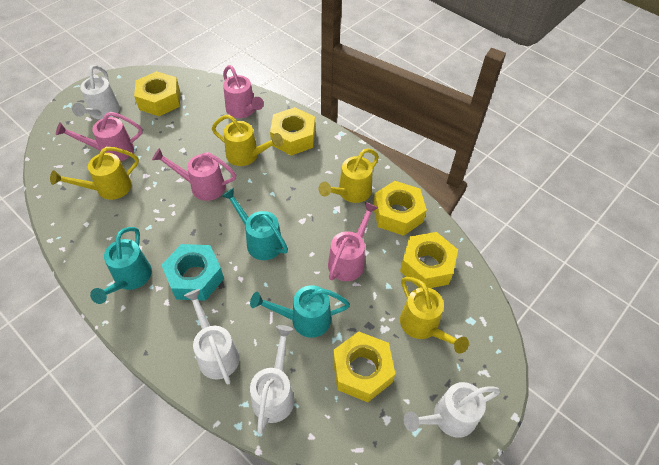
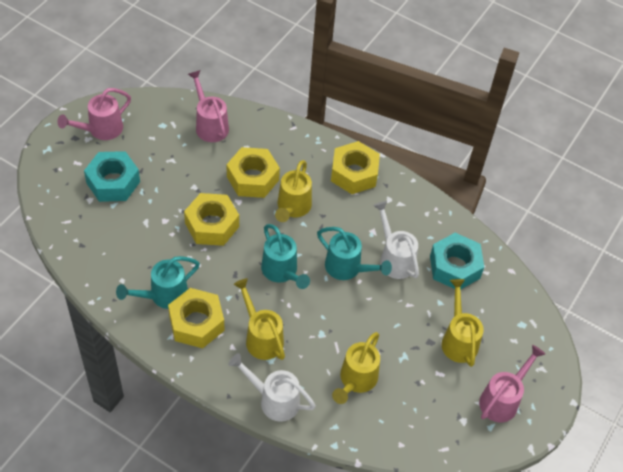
pink watering can: 4 -> 3
turquoise nut: 1 -> 2
white watering can: 4 -> 2
yellow nut: 5 -> 4

